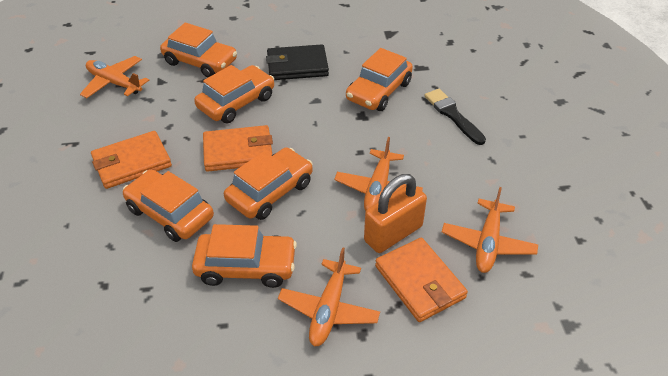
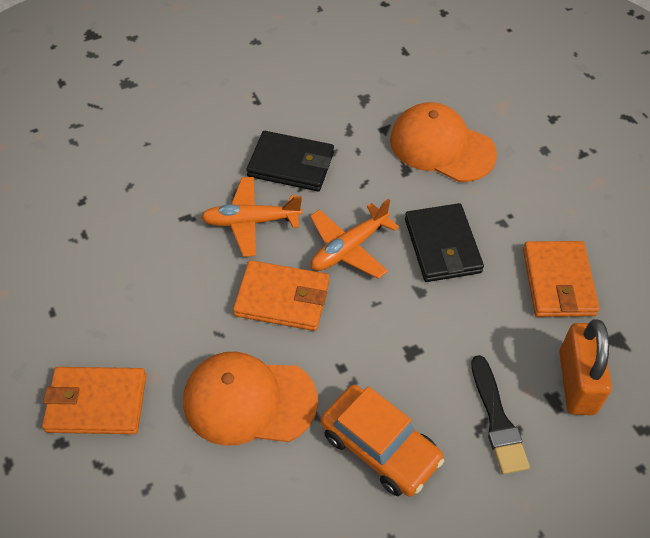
black wallet: 1 -> 2
orange cap: 0 -> 2
orange car: 6 -> 1
orange plane: 4 -> 2

